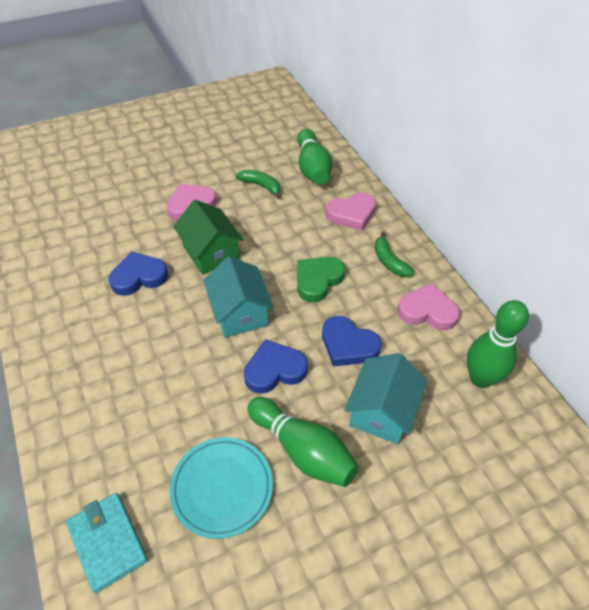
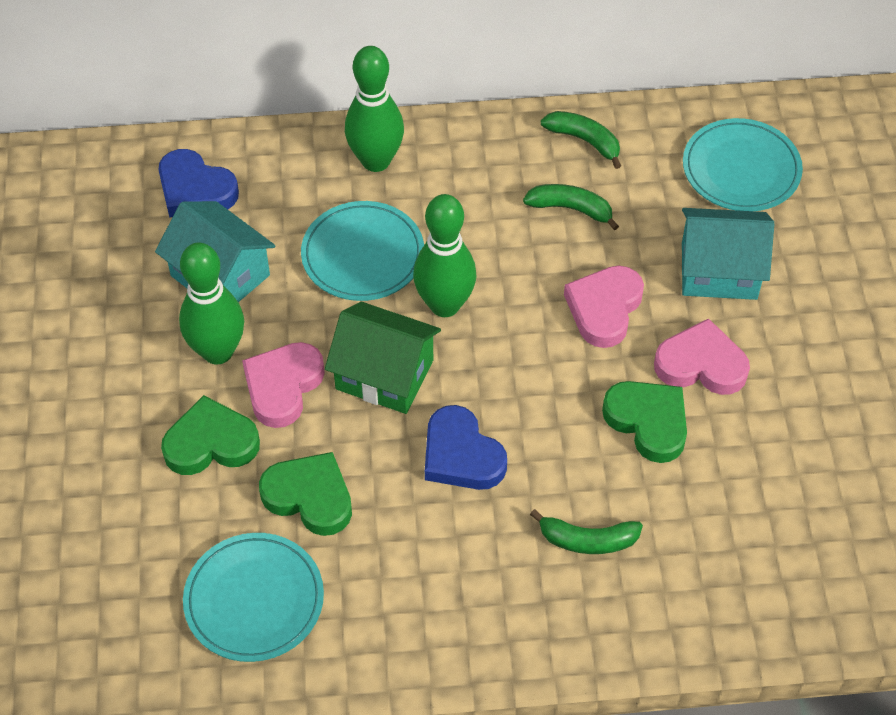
blue heart: 3 -> 2
green banana: 2 -> 3
green heart: 1 -> 3
turquoise plate: 1 -> 3
turquoise wallet: 1 -> 0

